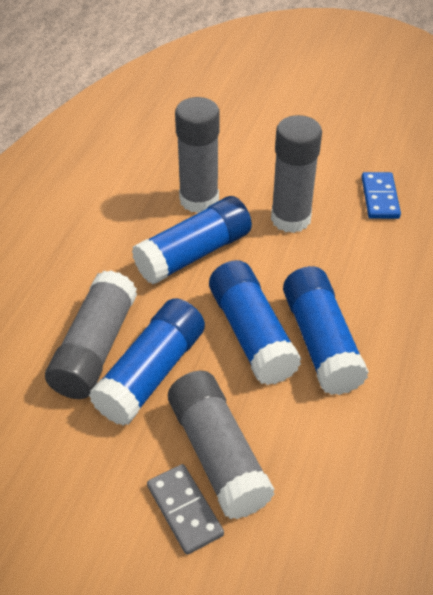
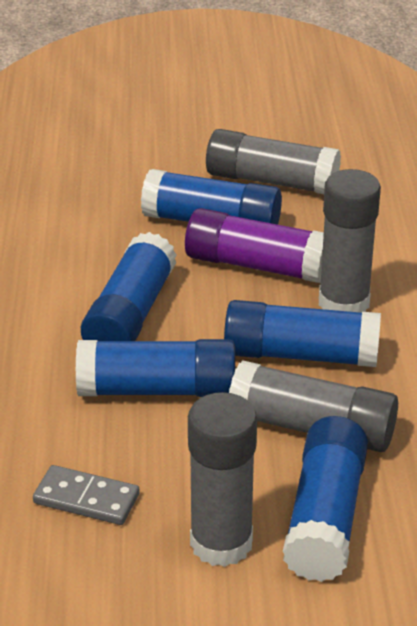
blue domino: 1 -> 0
blue glue stick: 4 -> 5
purple glue stick: 0 -> 1

